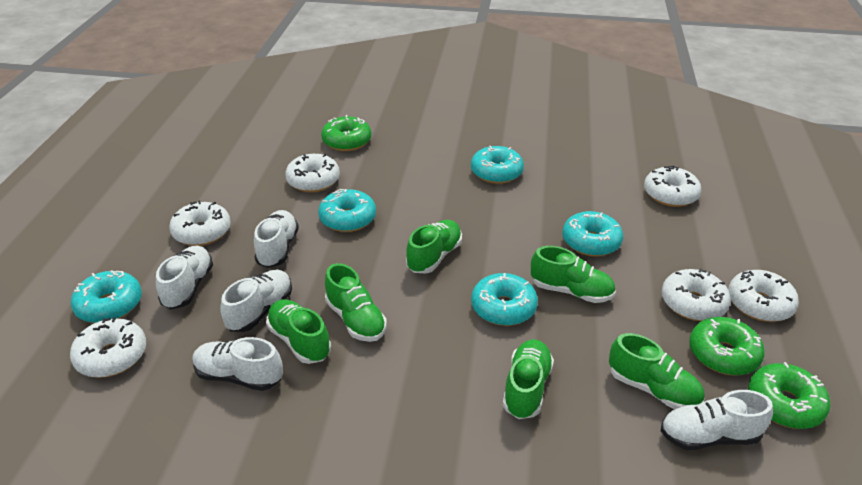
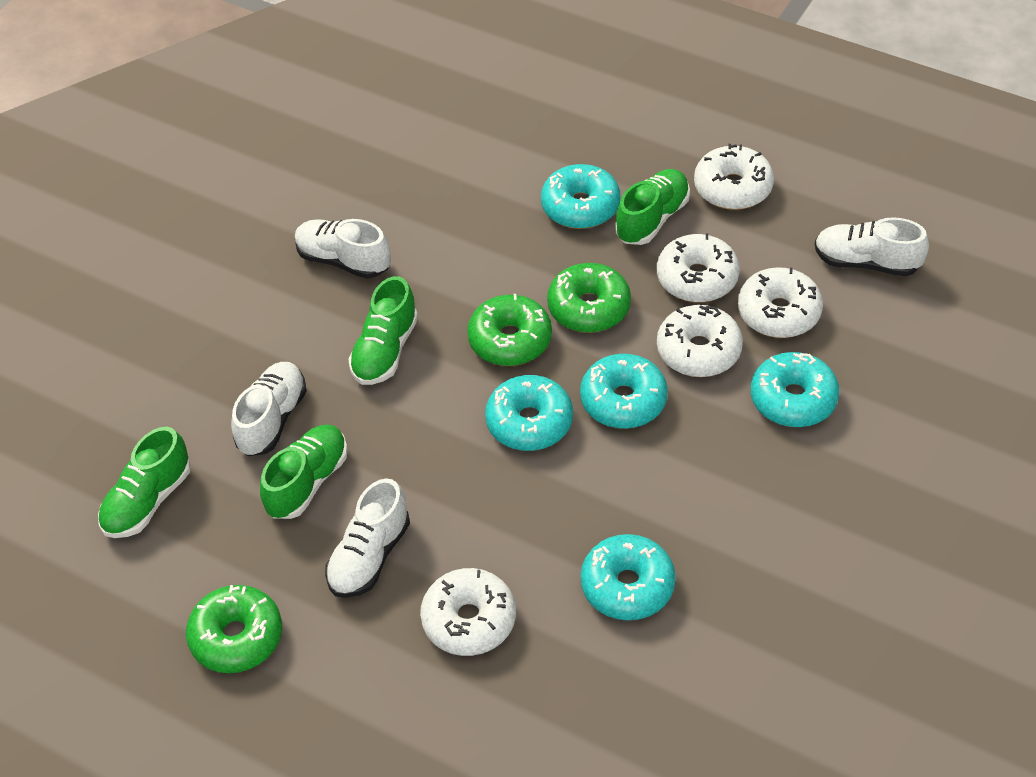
green shoe: 6 -> 4
white donut: 6 -> 5
white shoe: 5 -> 4

